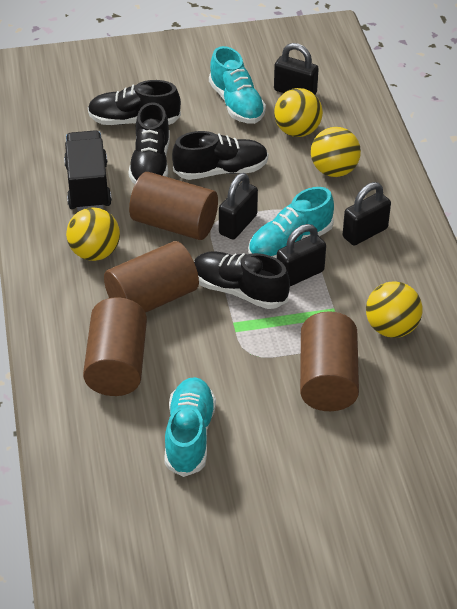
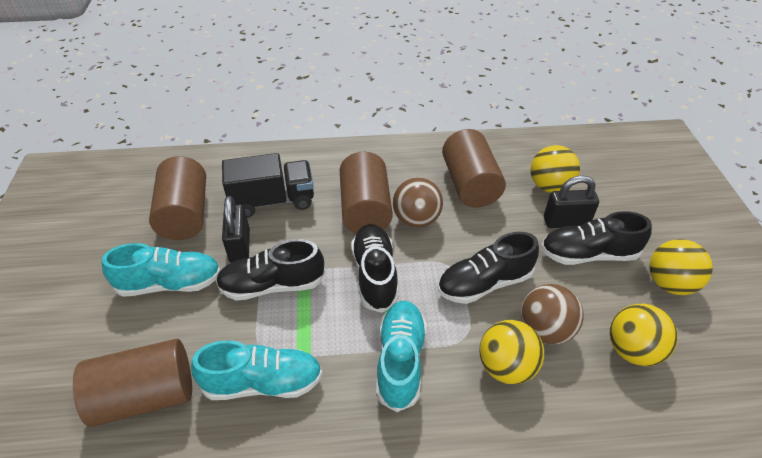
black padlock: 4 -> 2
brown ball: 0 -> 2

